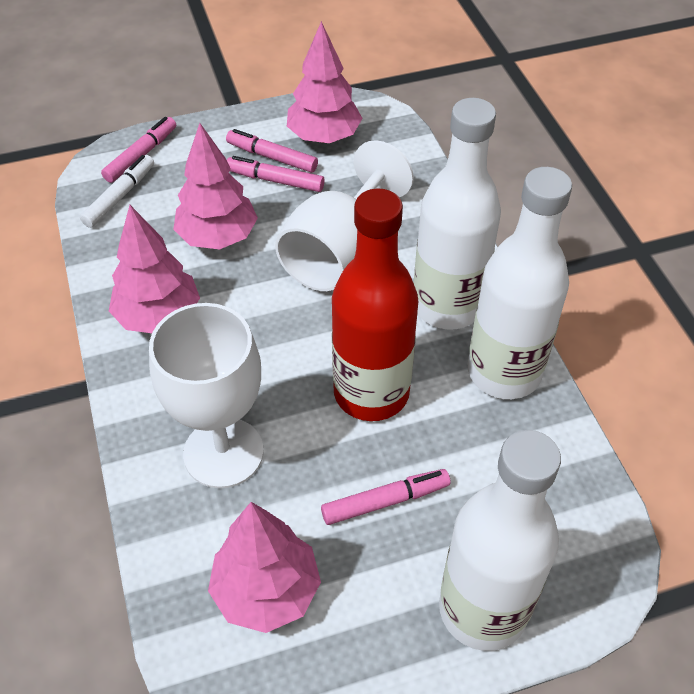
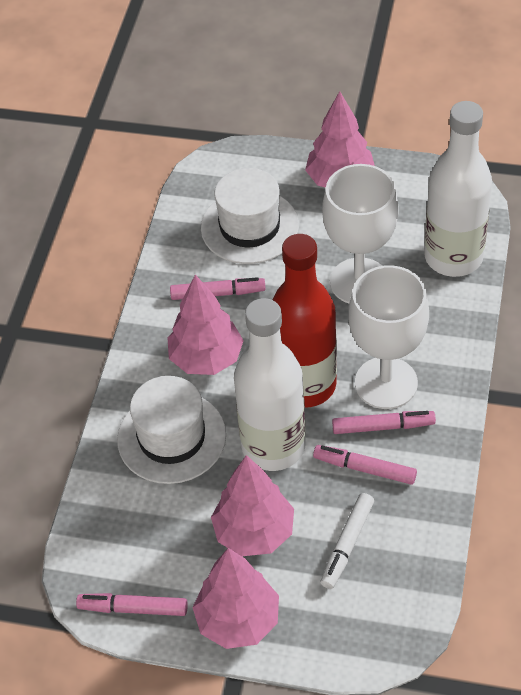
white bottle: 3 -> 2
white hat: 0 -> 2

